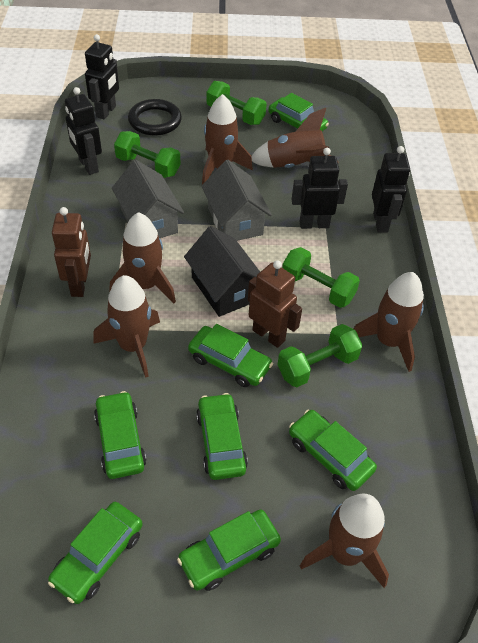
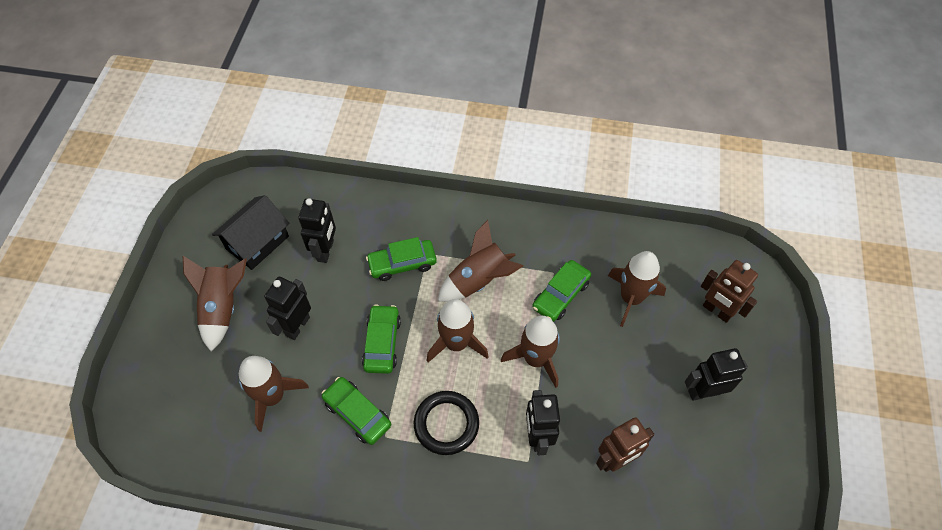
green car: 7 -> 4
green dumbbell: 4 -> 0
grey house: 2 -> 0

